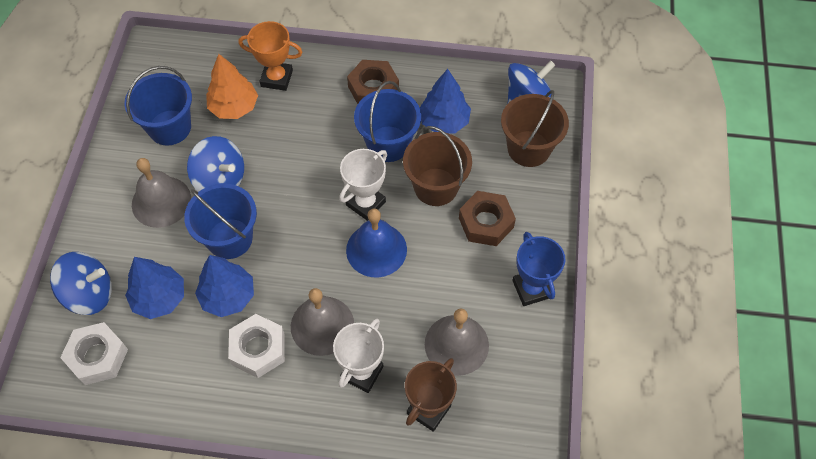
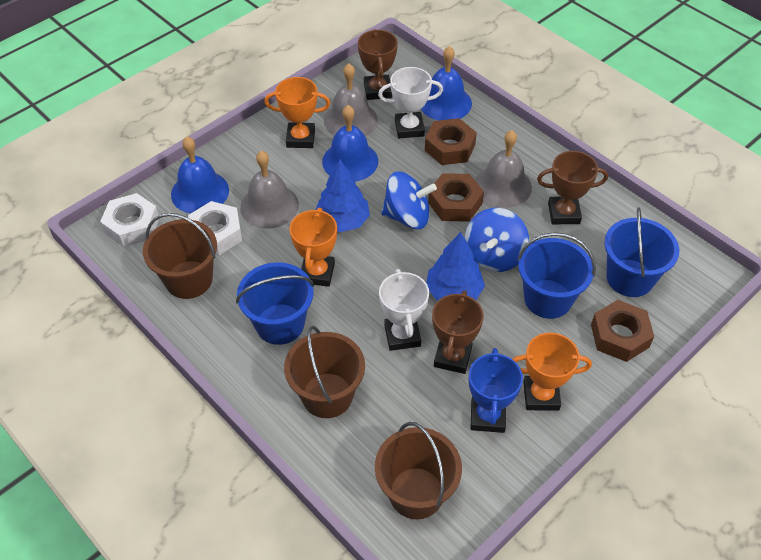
blue bell: 1 -> 3
blue spinning top: 3 -> 2
blue tree: 3 -> 2
brown bucket: 2 -> 3
brown nut: 2 -> 3
brown trophy: 1 -> 3
orange tree: 1 -> 0
orange trophy: 1 -> 3

